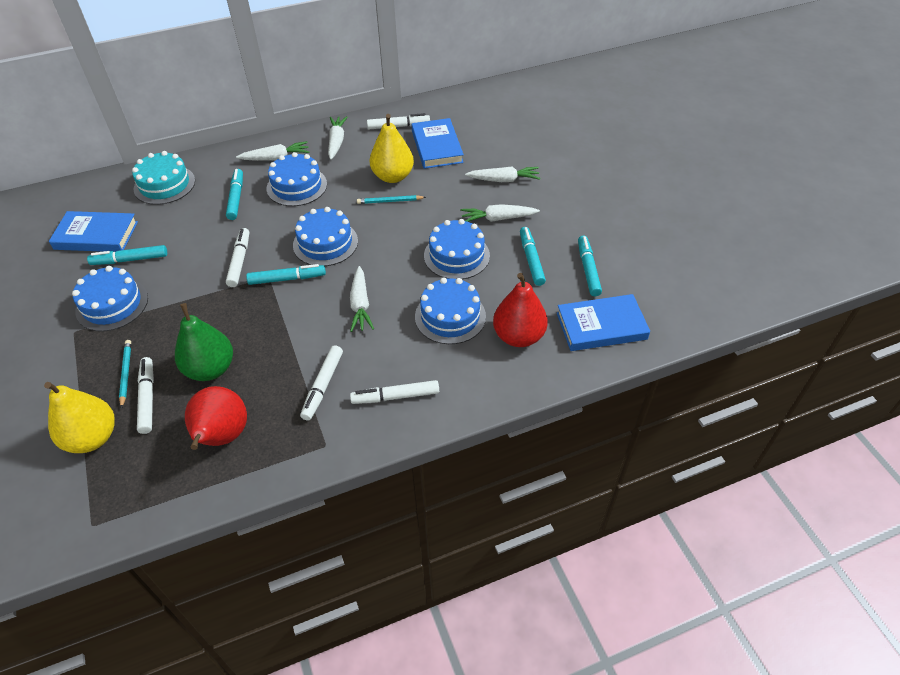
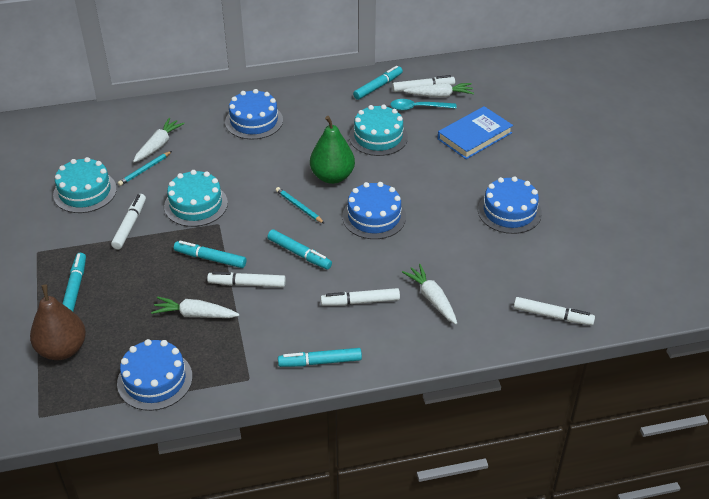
blue book: 3 -> 1
blue cake: 5 -> 4
brown pear: 0 -> 1
red pear: 2 -> 0
turquoise cake: 1 -> 3
turquoise spoon: 0 -> 1
white carrot: 5 -> 4
yellow pear: 2 -> 0

